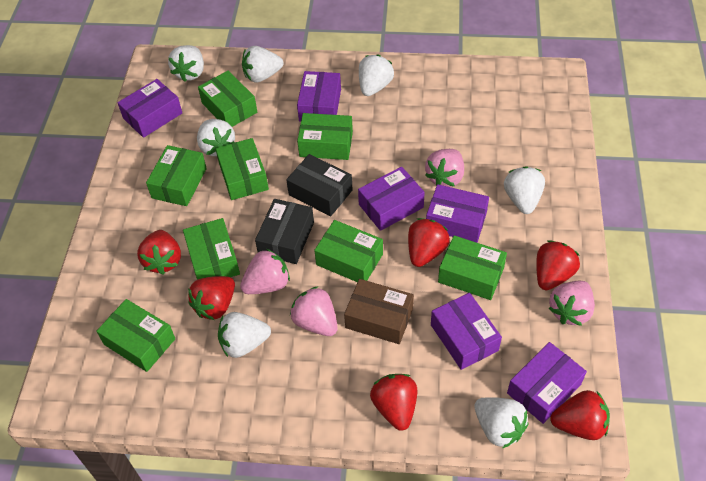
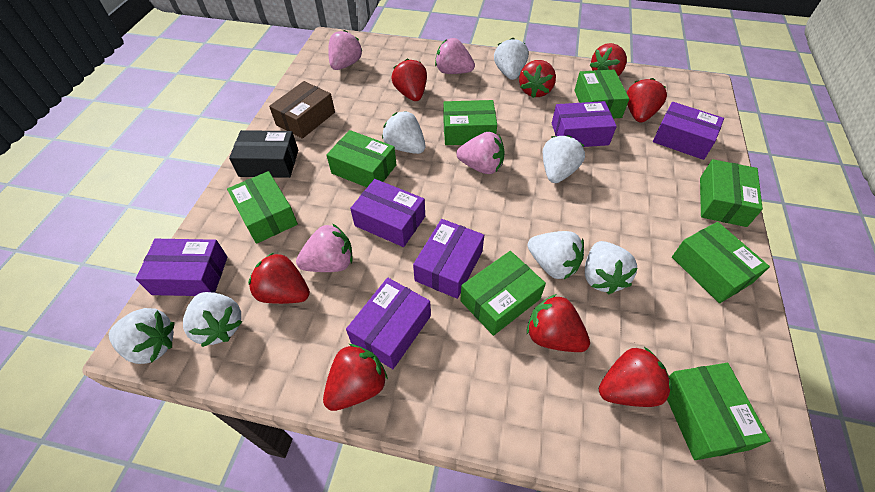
black box: 2 -> 1
red strawberry: 6 -> 8

